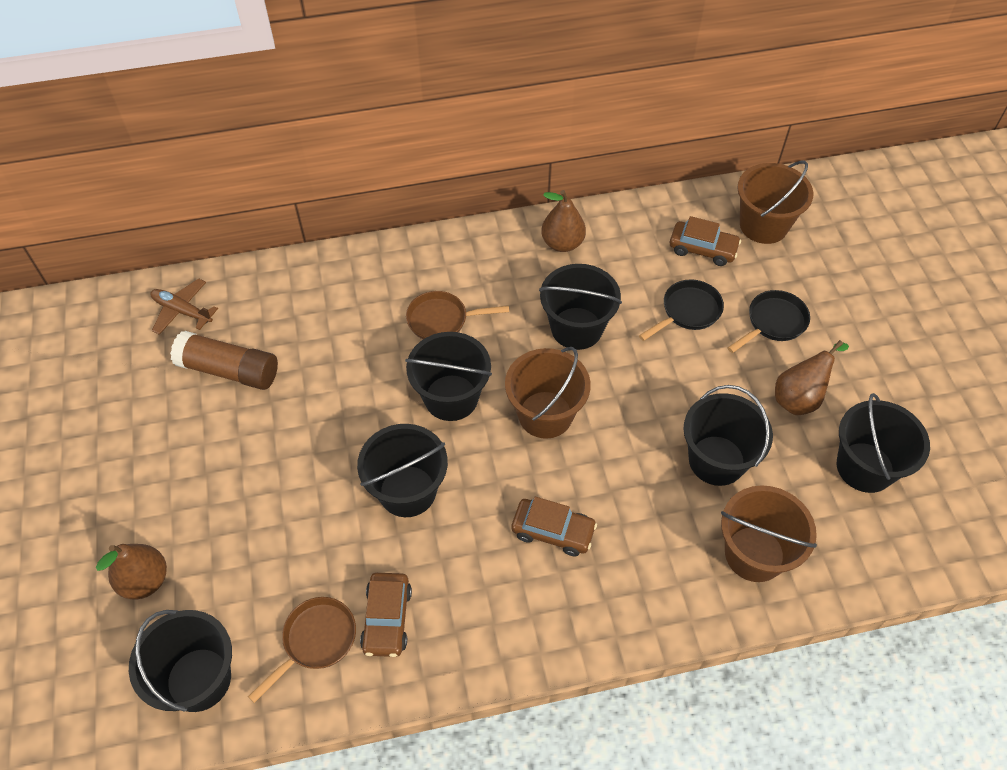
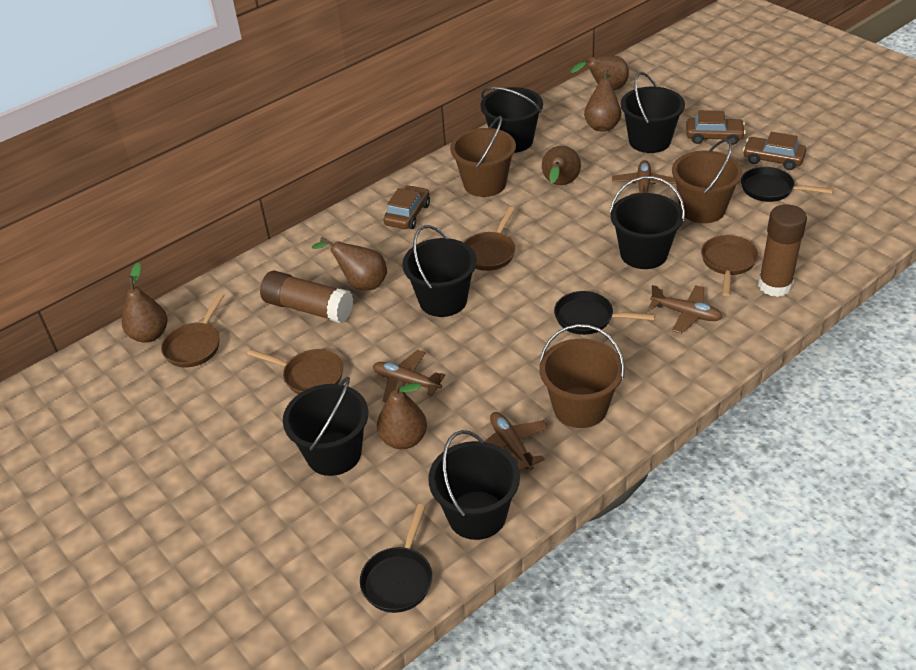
black pan: 2 -> 3
brown glue stick: 1 -> 2
brown pan: 2 -> 4
brown pear: 3 -> 6
brown plane: 1 -> 4

